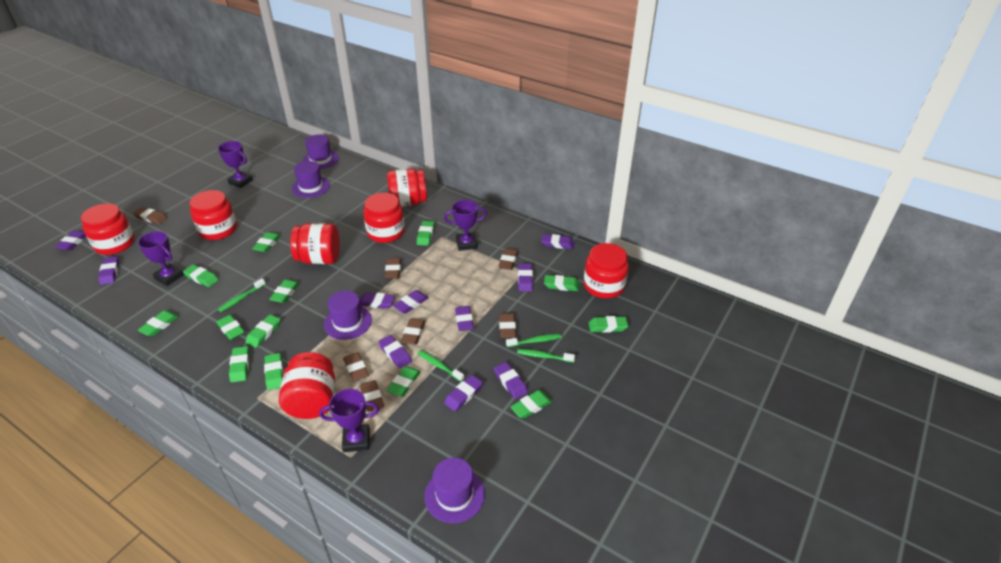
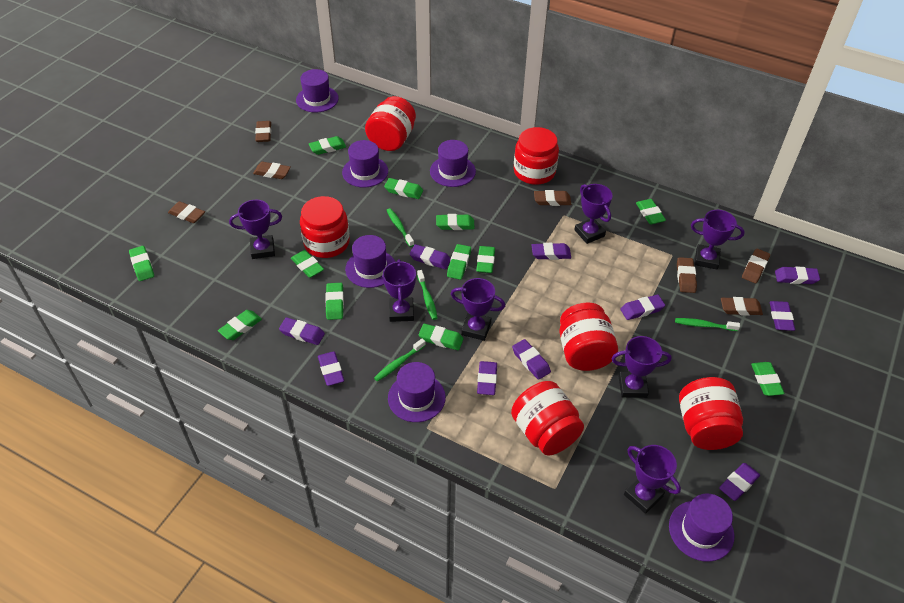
green eraser: 13 -> 12
purple hat: 4 -> 6
purple trophy: 4 -> 7
red jar: 7 -> 6

